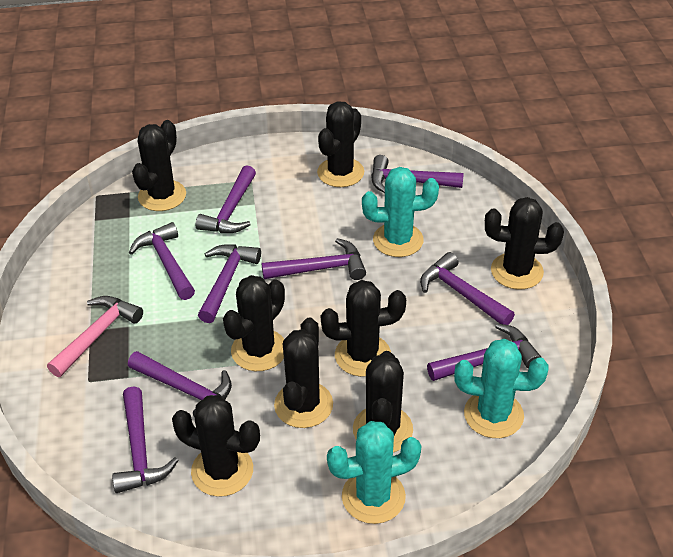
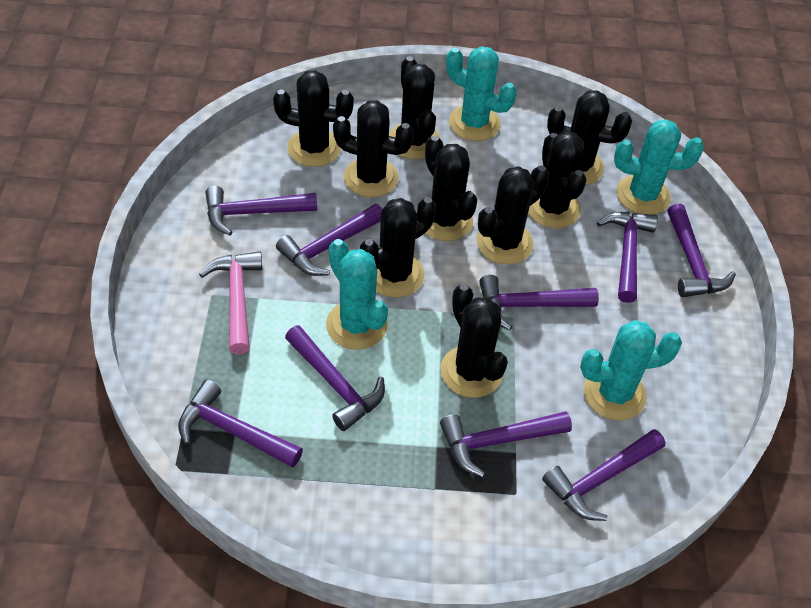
black cactus: 8 -> 9
turquoise cactus: 3 -> 4

